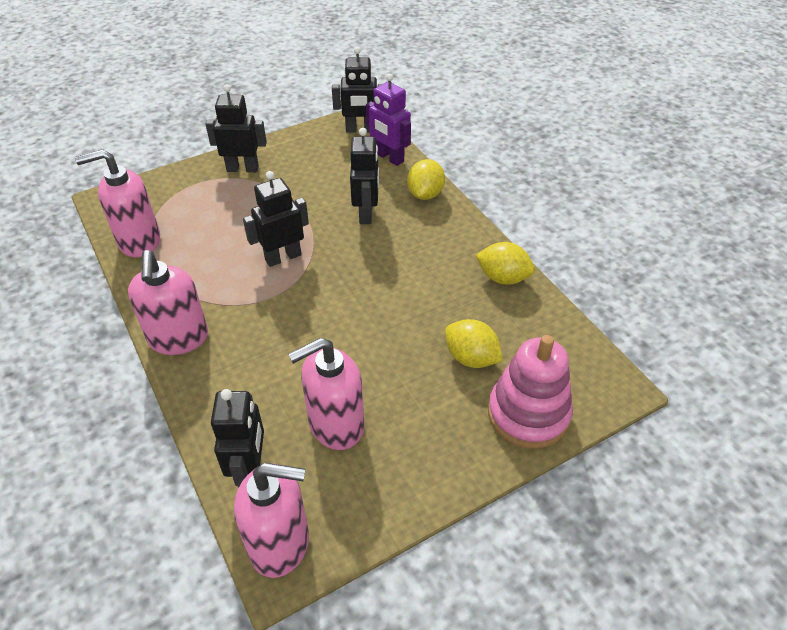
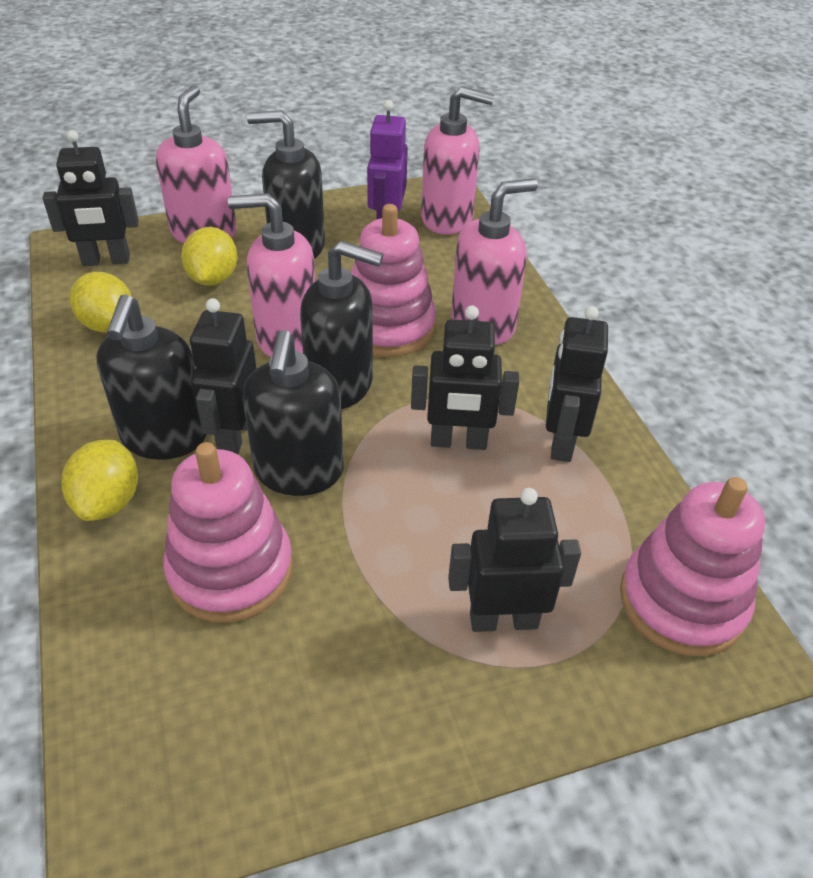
black soap dispenser: 0 -> 4
pink stacking toy: 1 -> 3

